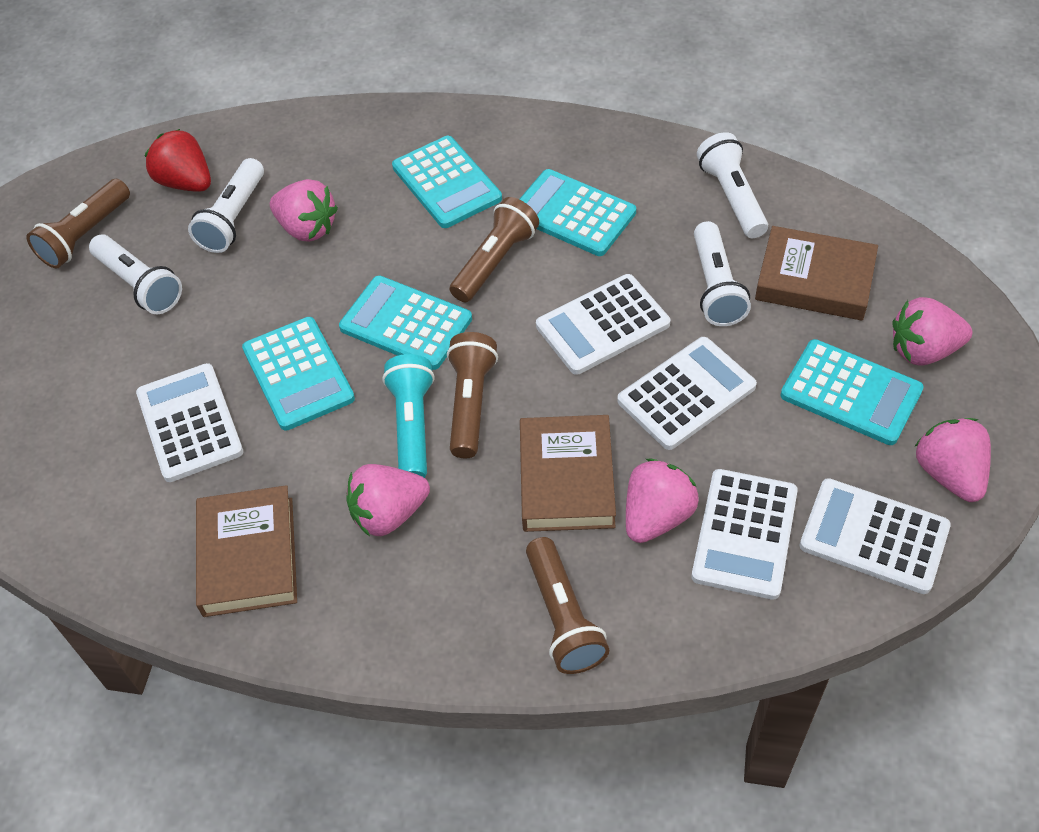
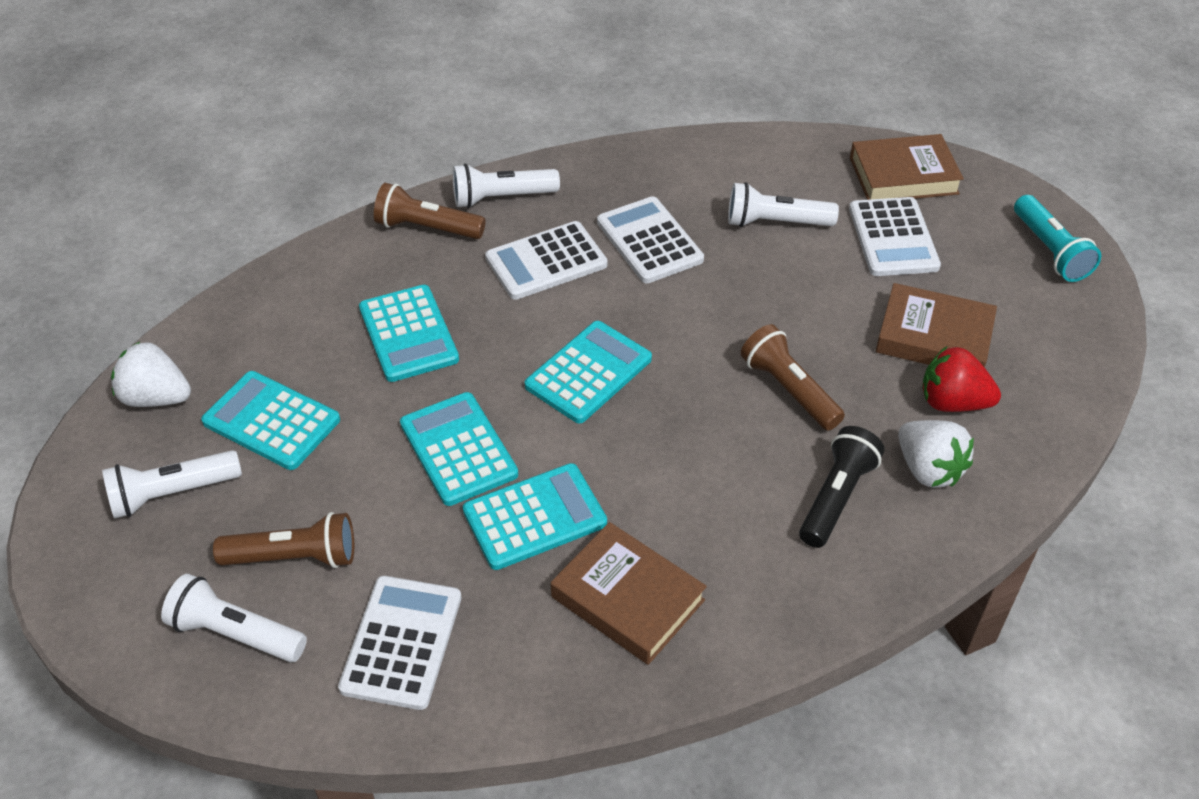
black flashlight: 0 -> 1
brown flashlight: 4 -> 3
pink strawberry: 5 -> 0
white calculator: 5 -> 4
white strawberry: 0 -> 2

